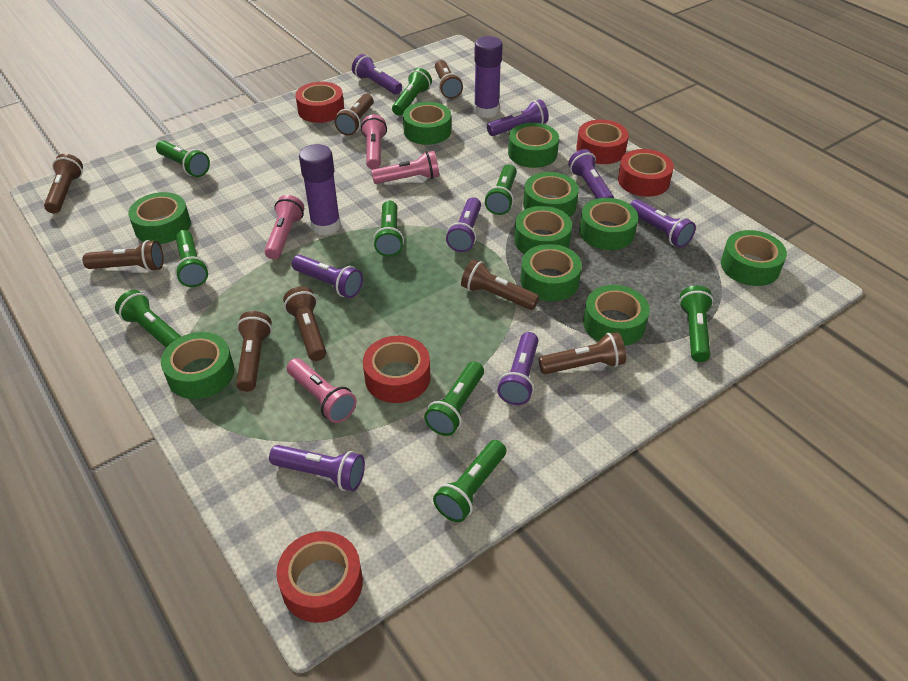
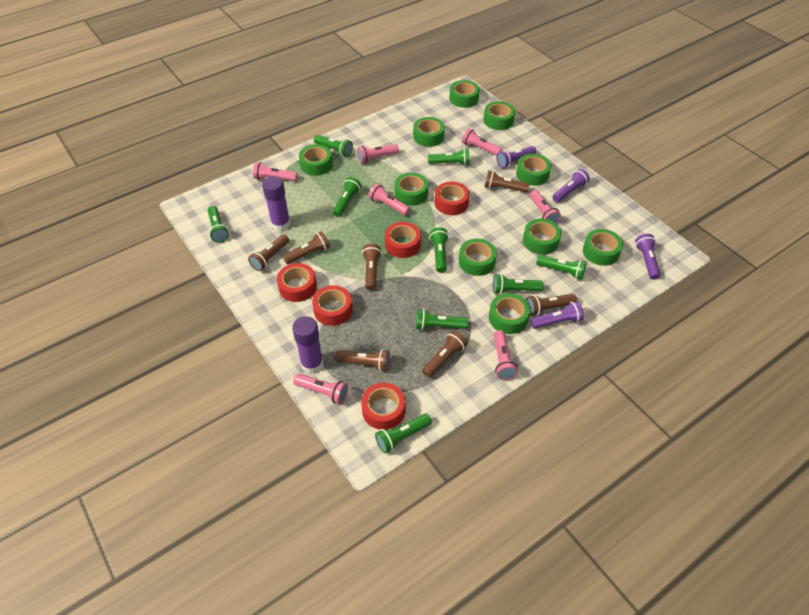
brown flashlight: 8 -> 7
pink flashlight: 4 -> 7
purple flashlight: 8 -> 4

